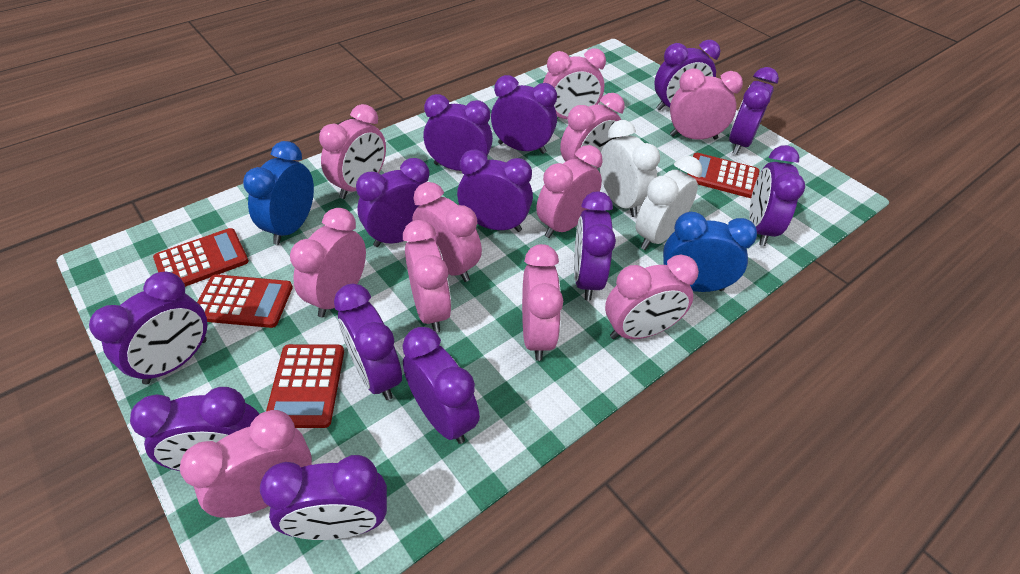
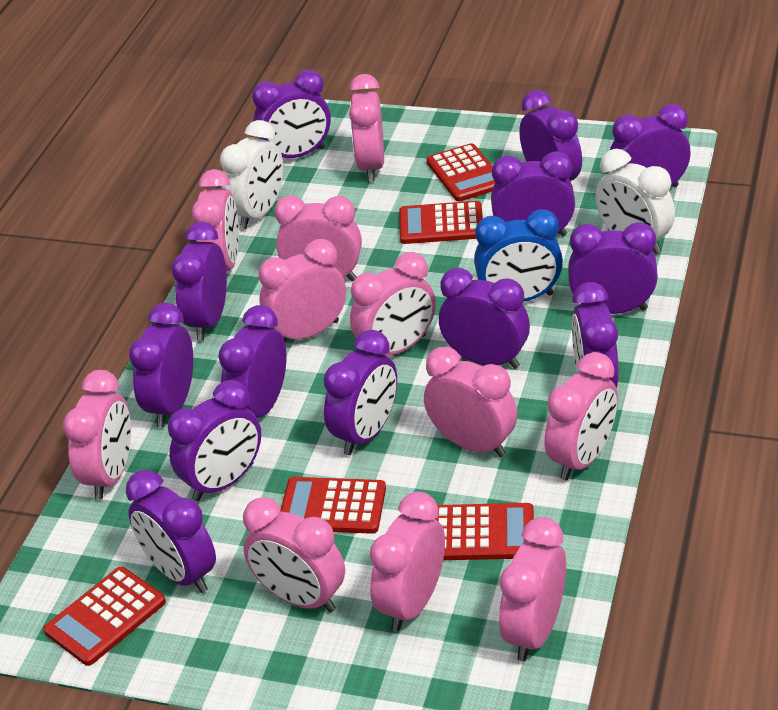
blue clock: 2 -> 1
red calculator: 4 -> 5

